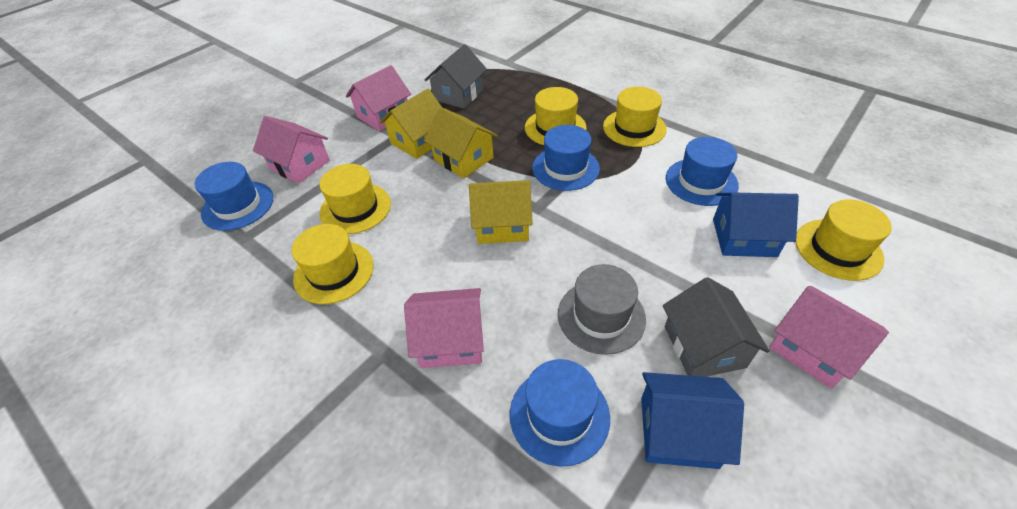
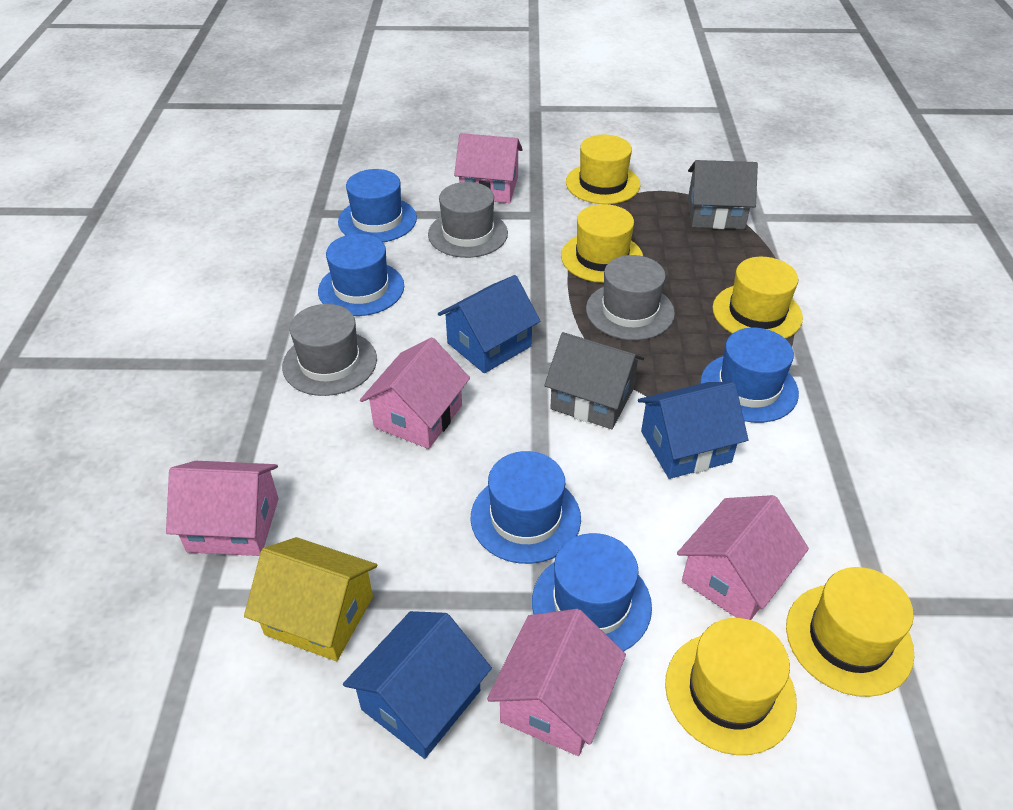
blue hat: 4 -> 5
blue house: 2 -> 3
grey hat: 1 -> 3
pink house: 4 -> 5
yellow house: 3 -> 1

